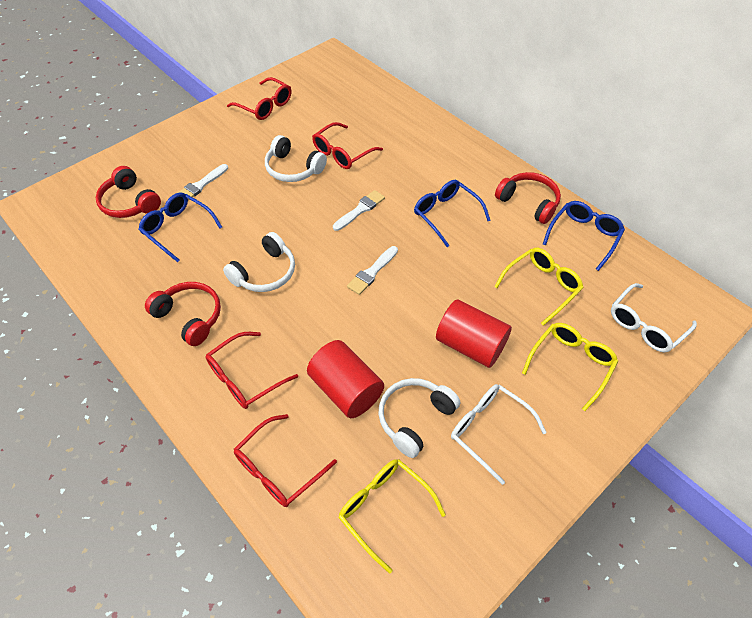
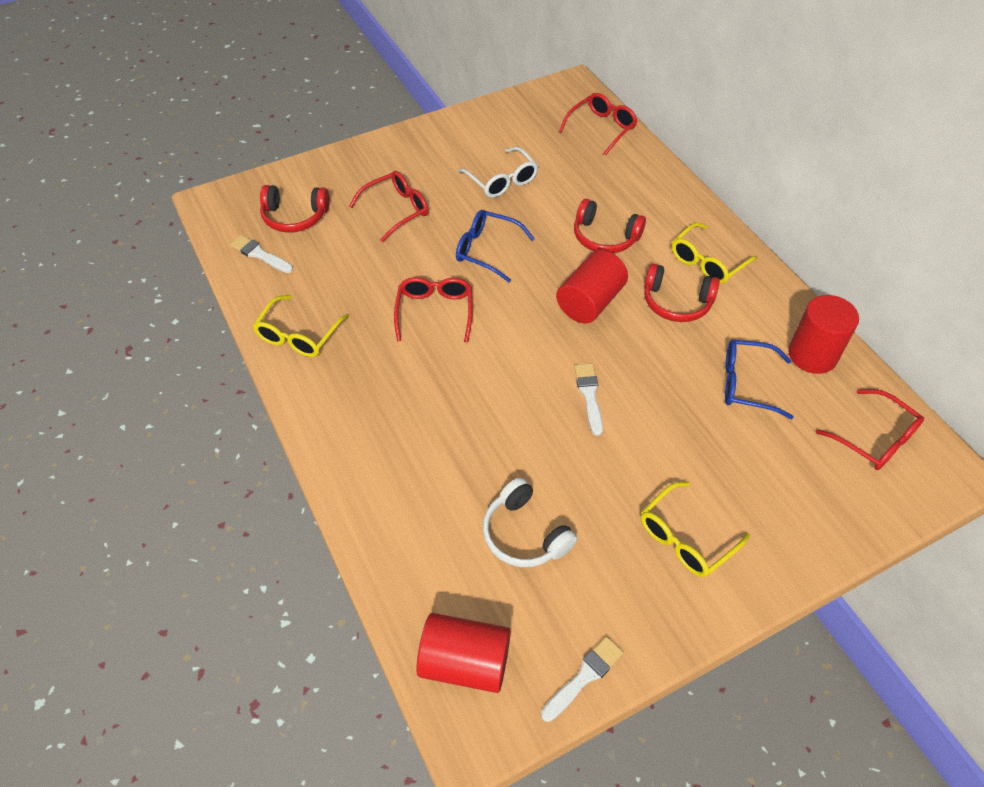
blue glasses: 3 -> 2
red cylinder: 2 -> 3
white glasses: 2 -> 1
white headphones: 3 -> 1

